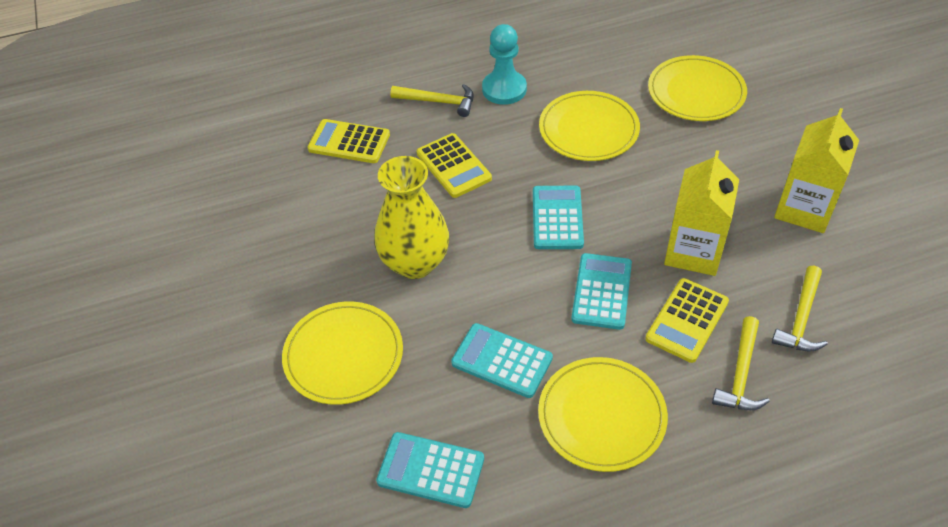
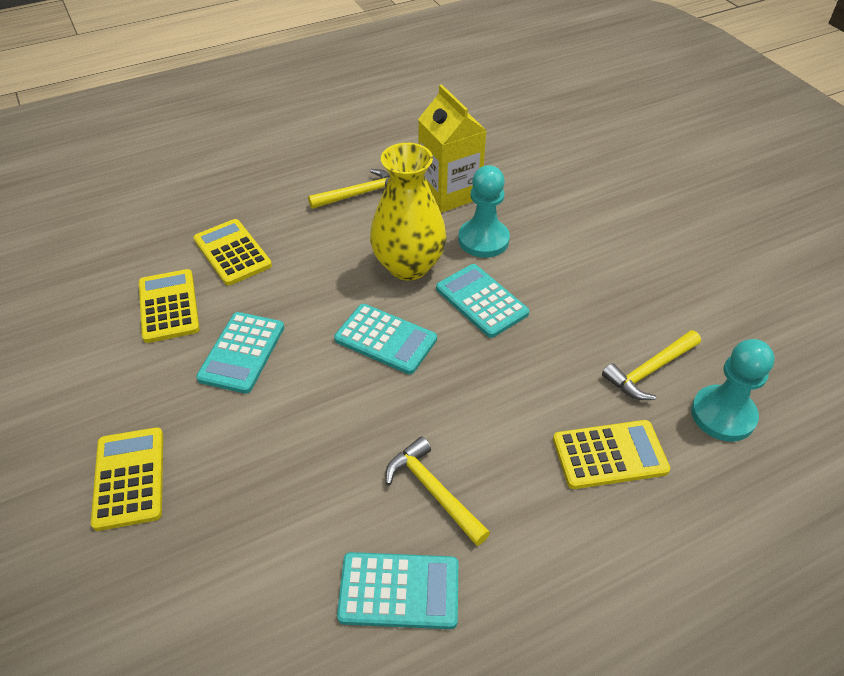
turquoise pawn: 1 -> 2
yellow calculator: 3 -> 4
yellow carton: 2 -> 1
yellow plate: 4 -> 0

